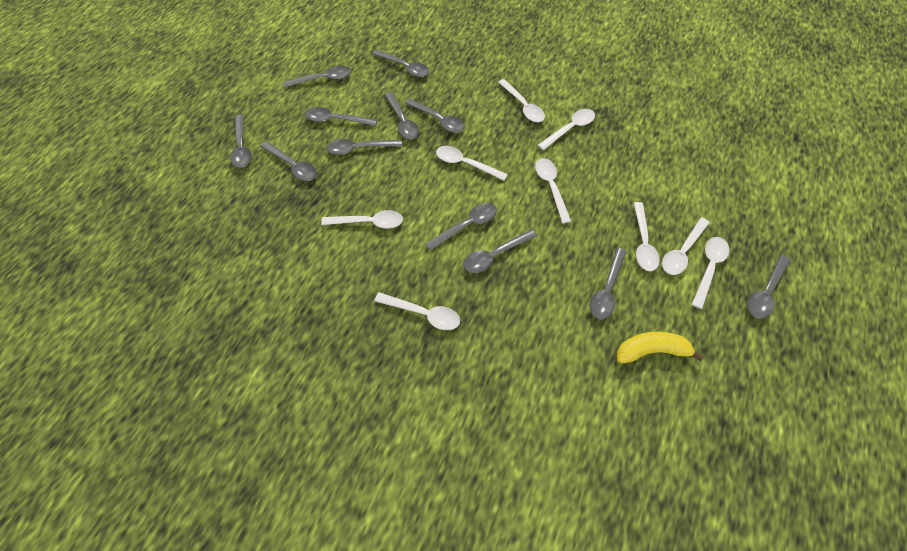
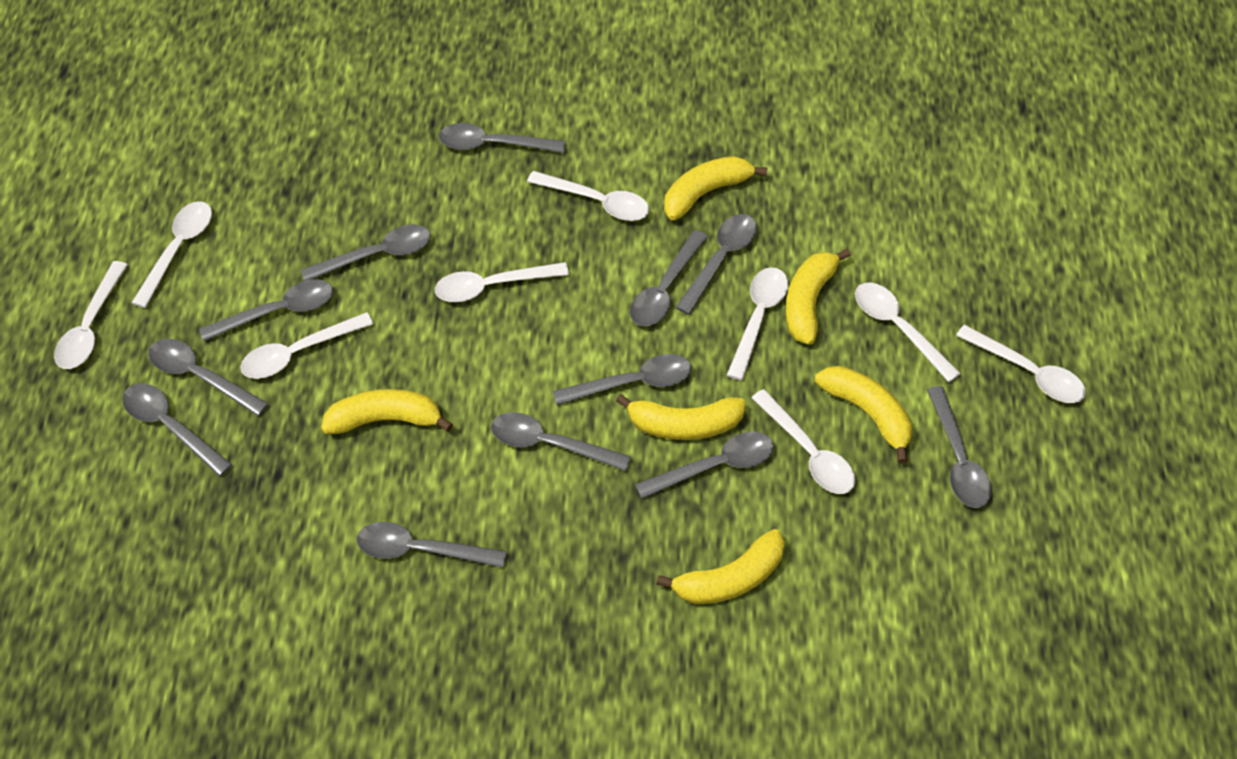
yellow banana: 1 -> 6

